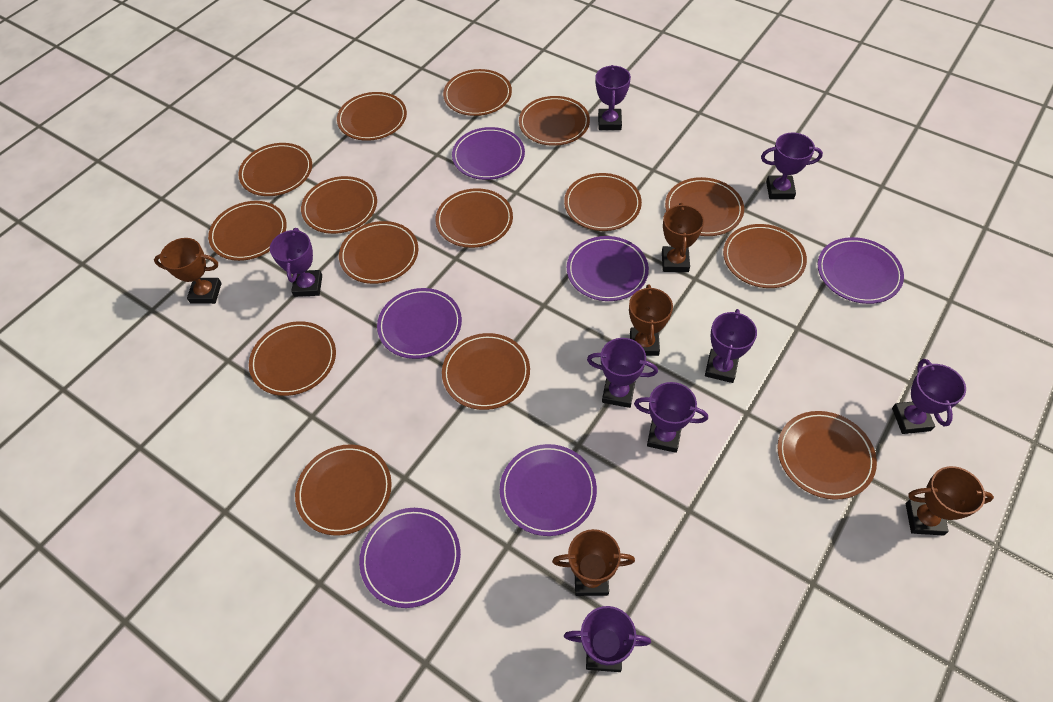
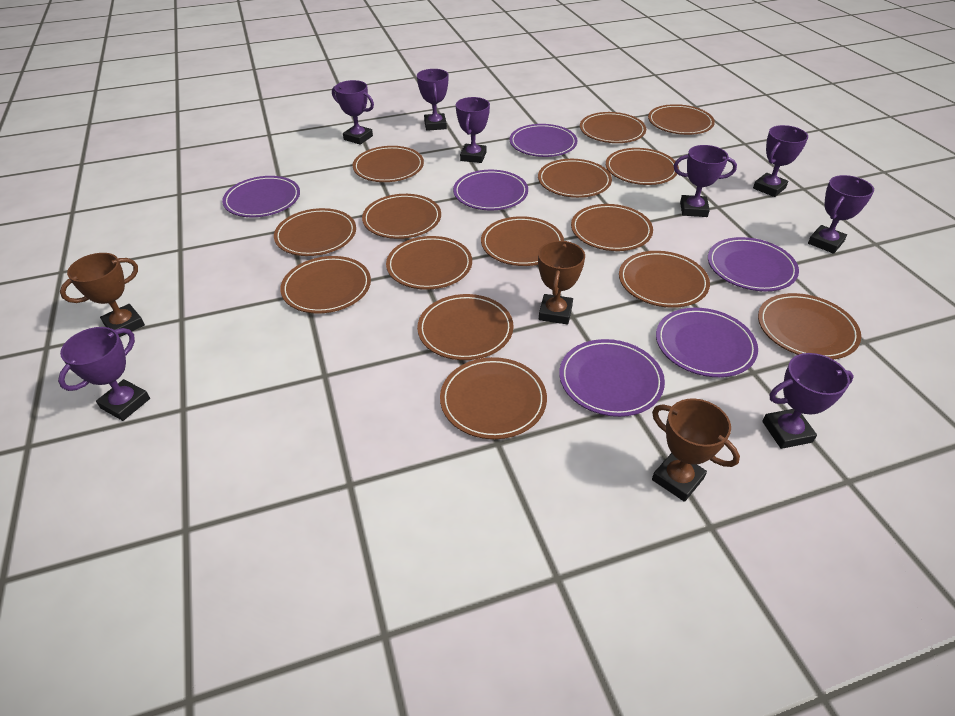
brown trophy: 5 -> 3

